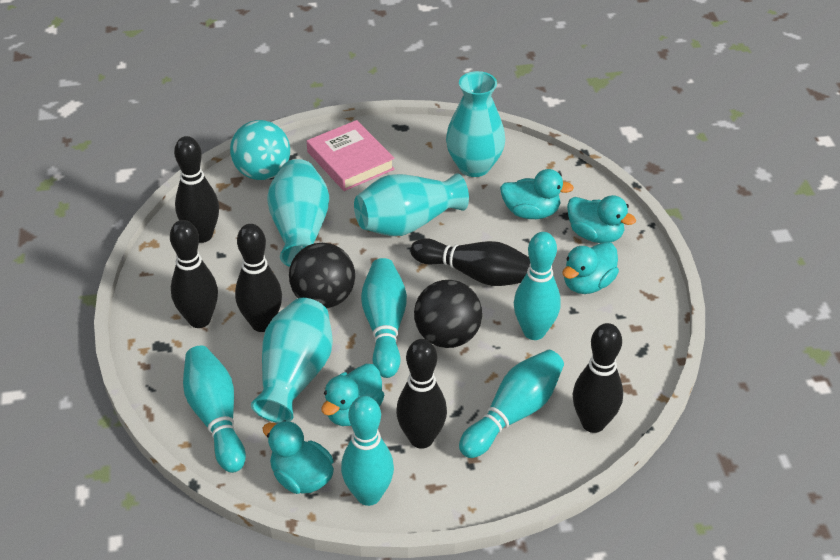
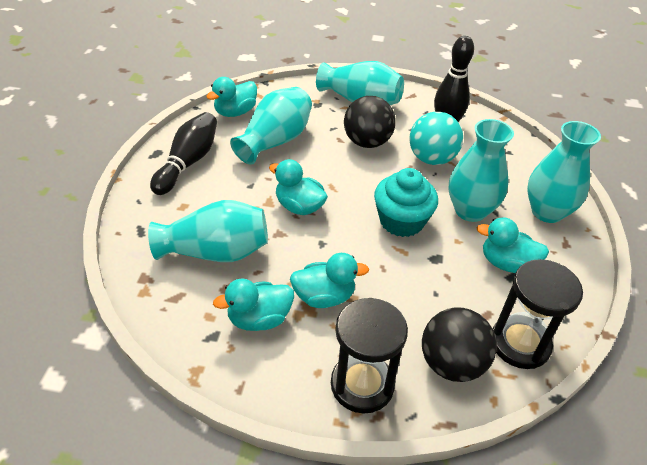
black bowling pin: 6 -> 2
black hourglass: 0 -> 2
pink book: 1 -> 0
turquoise bowling pin: 5 -> 0
turquoise cupcake: 0 -> 1
turquoise vase: 4 -> 5

